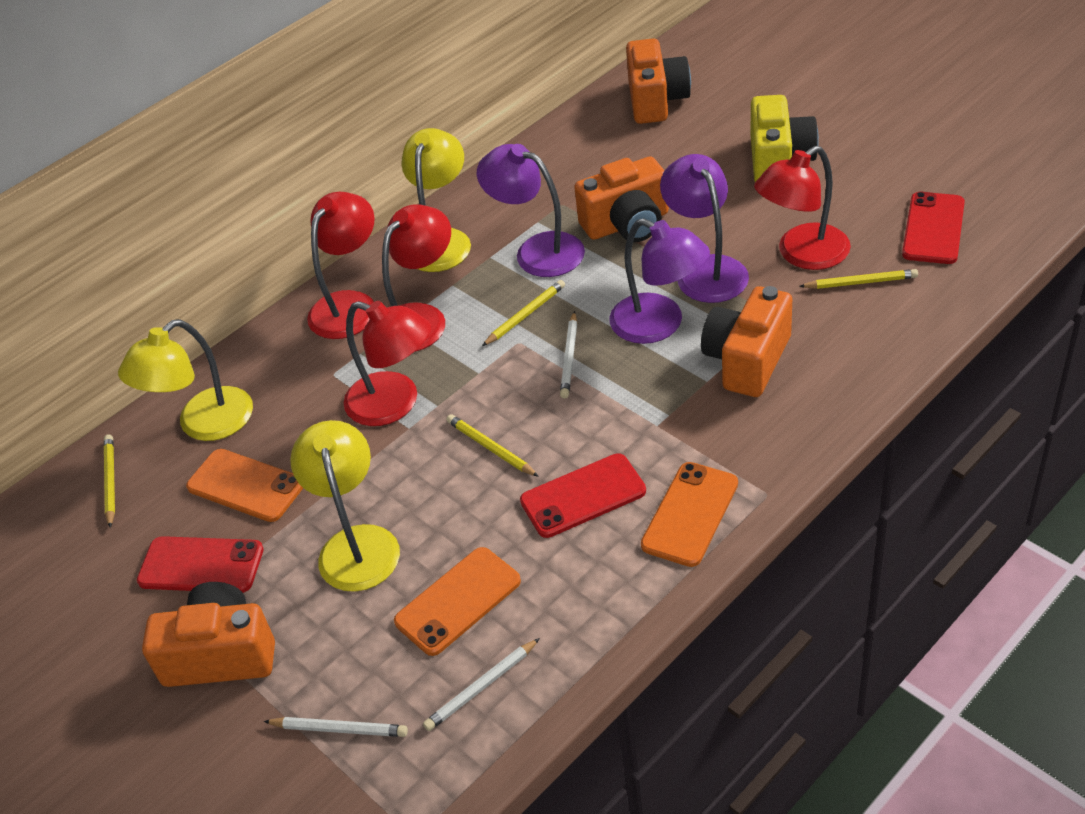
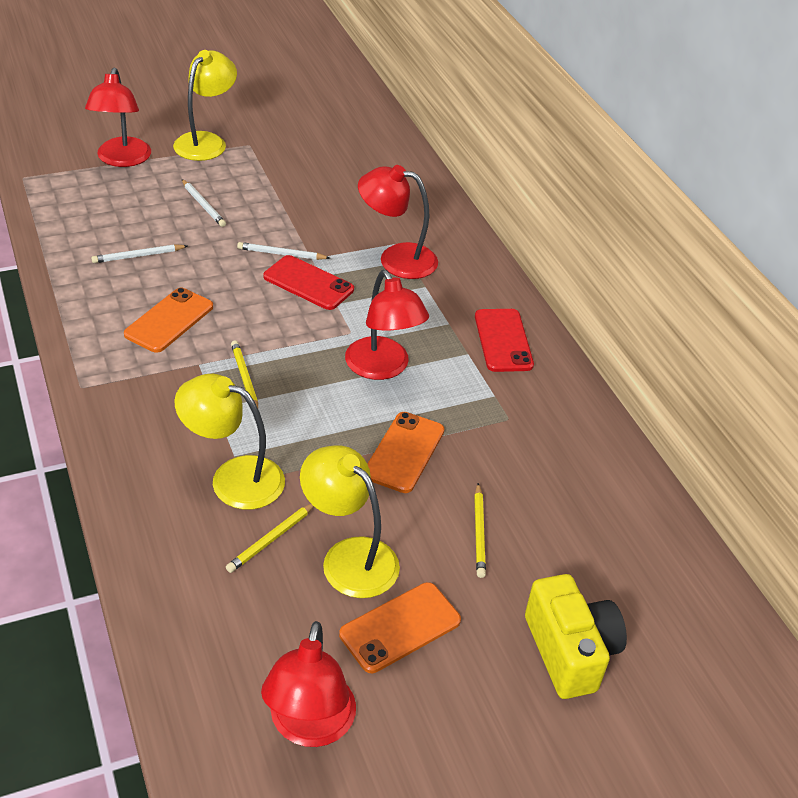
orange camera: 4 -> 0
purple lamp: 3 -> 0
red phone: 3 -> 2
yellow pencil: 4 -> 3

